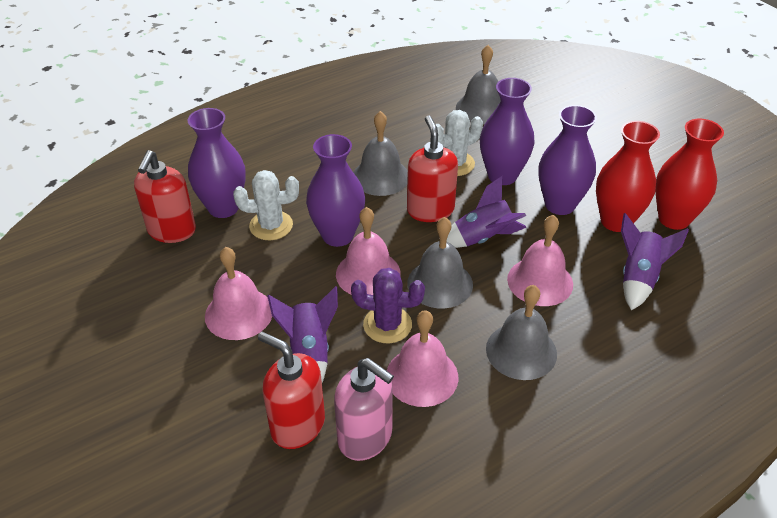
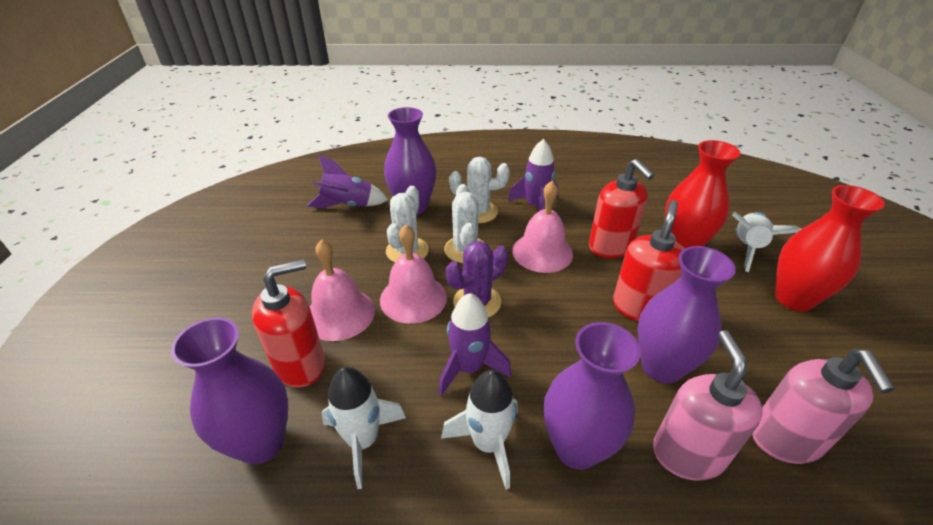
grey bell: 4 -> 0
pink bell: 4 -> 3
pink soap dispenser: 1 -> 2
white cactus: 2 -> 3
white rocket: 0 -> 3

